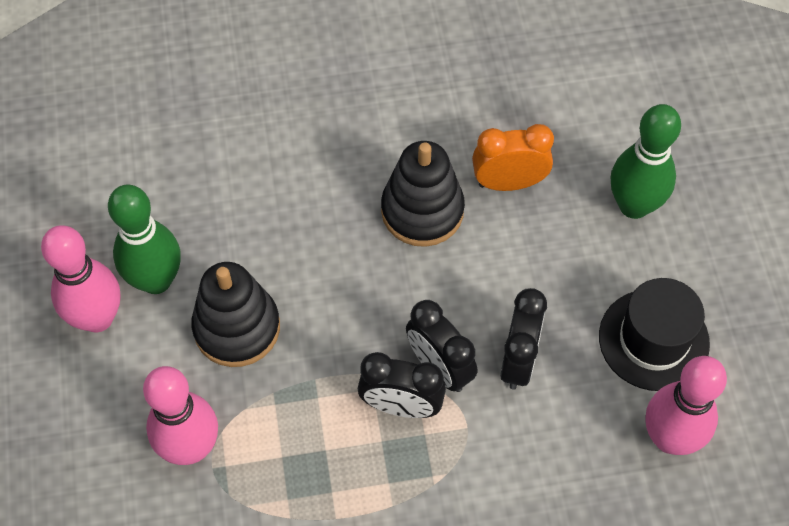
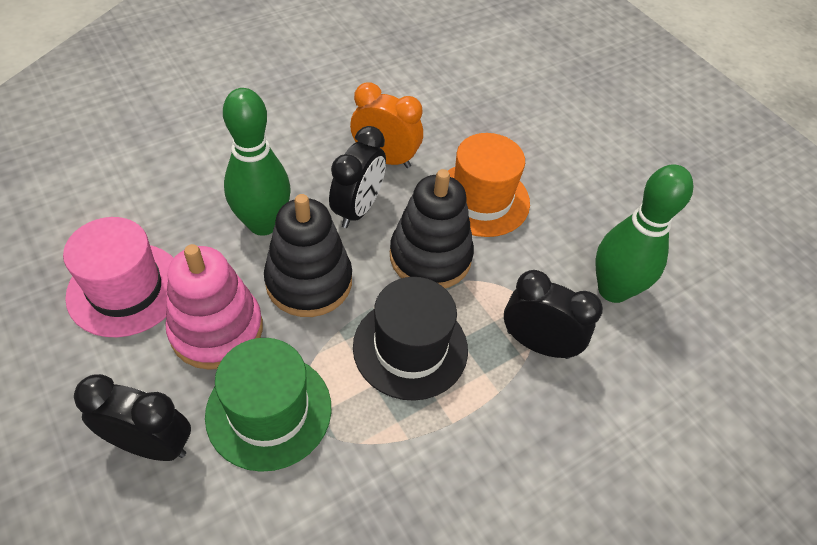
green hat: 0 -> 1
orange hat: 0 -> 1
pink bowling pin: 3 -> 0
pink hat: 0 -> 1
pink stacking toy: 0 -> 1

